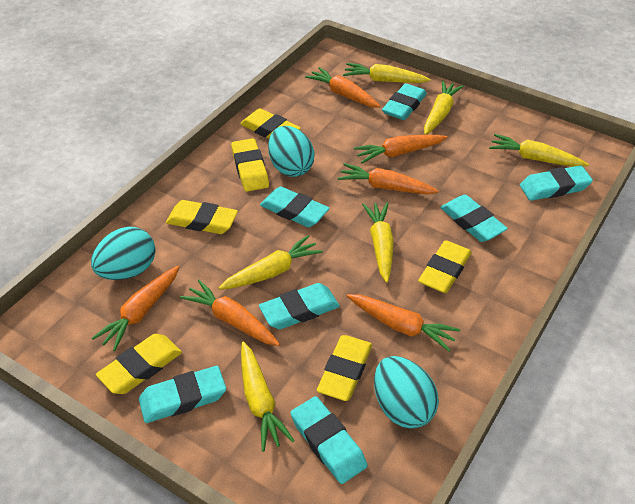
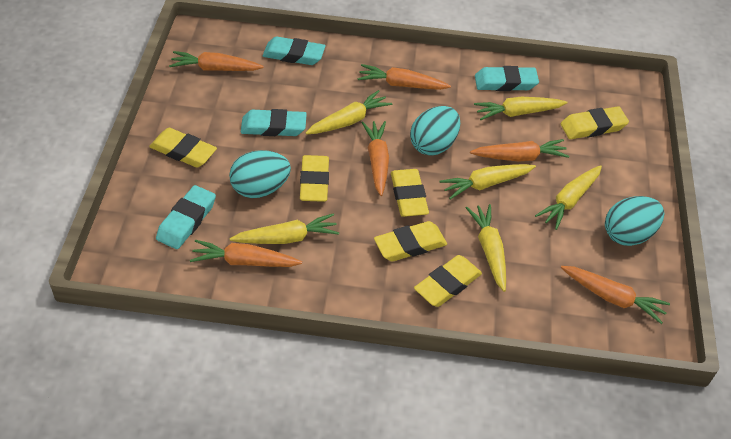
turquoise eraser: 7 -> 4

